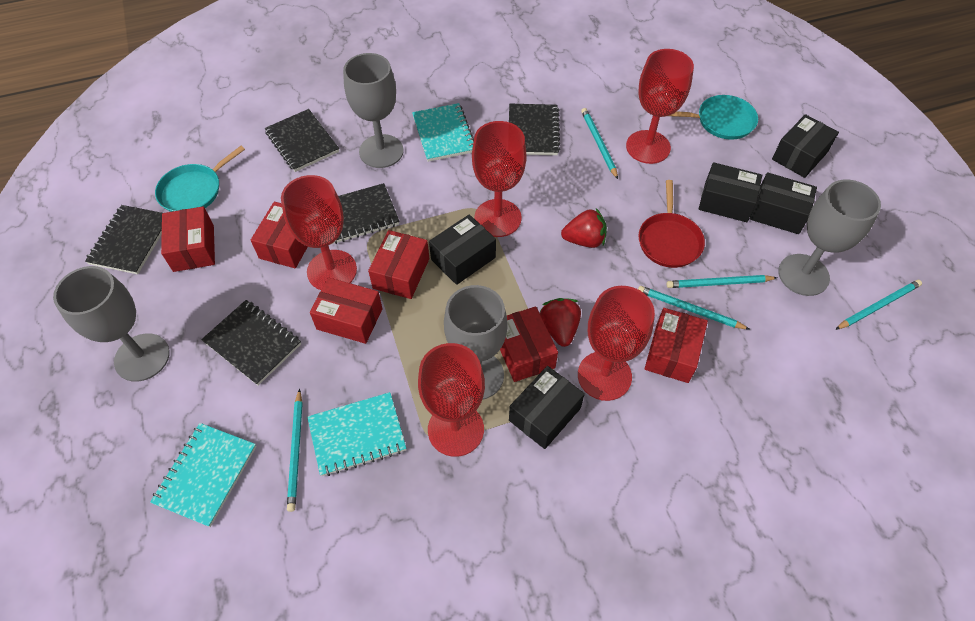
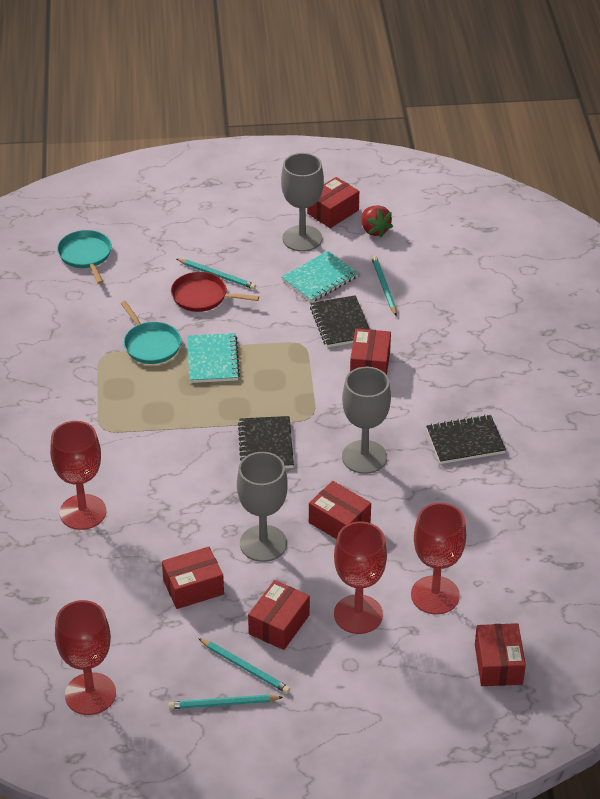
black box: 5 -> 0
black notebook: 5 -> 3
grey goblet: 4 -> 3
red goblet: 5 -> 4
red strawberry: 2 -> 1
turquoise notebook: 3 -> 2
turquoise pencil: 5 -> 4

